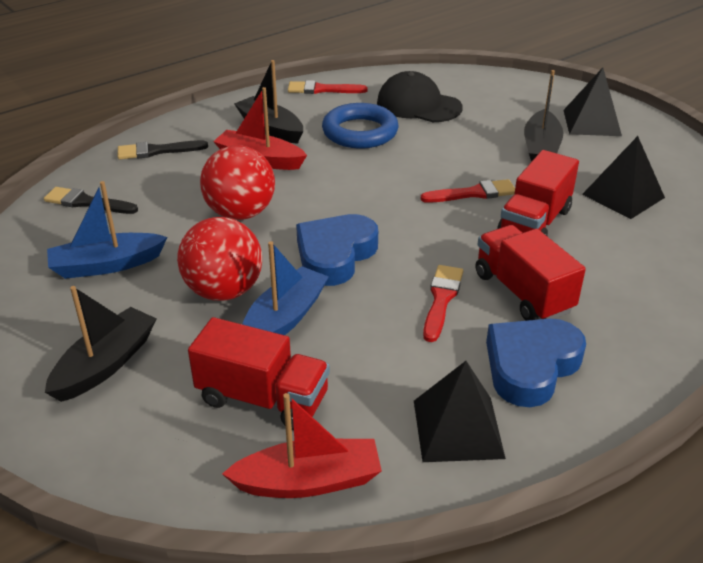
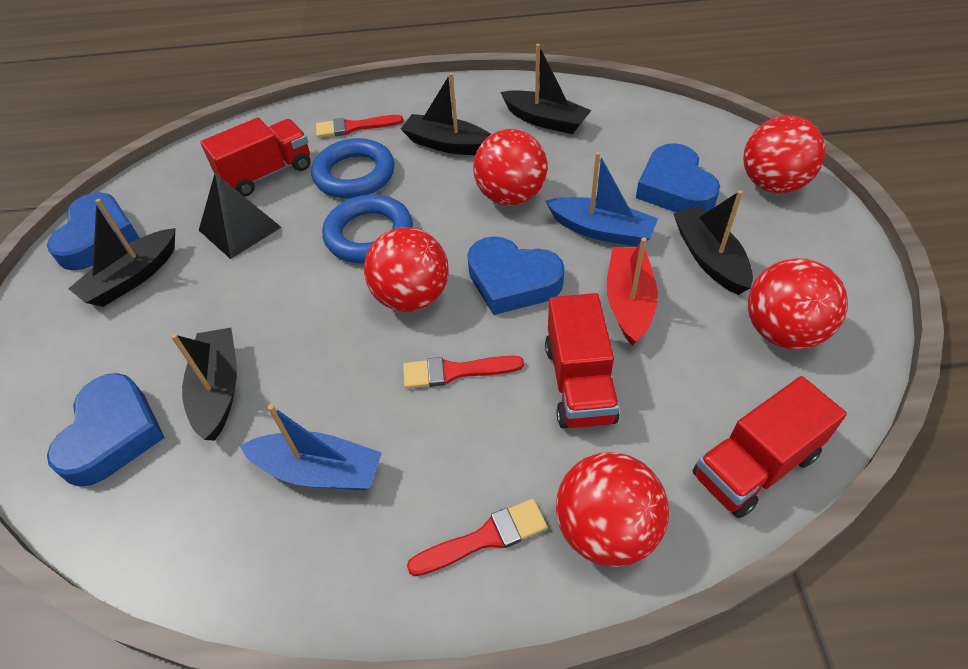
black boat: 3 -> 5
black brush: 2 -> 0
black cap: 1 -> 0
black pyramid: 3 -> 1
blue heart: 2 -> 4
blue ring: 1 -> 2
red ball: 2 -> 5
red boat: 2 -> 1

